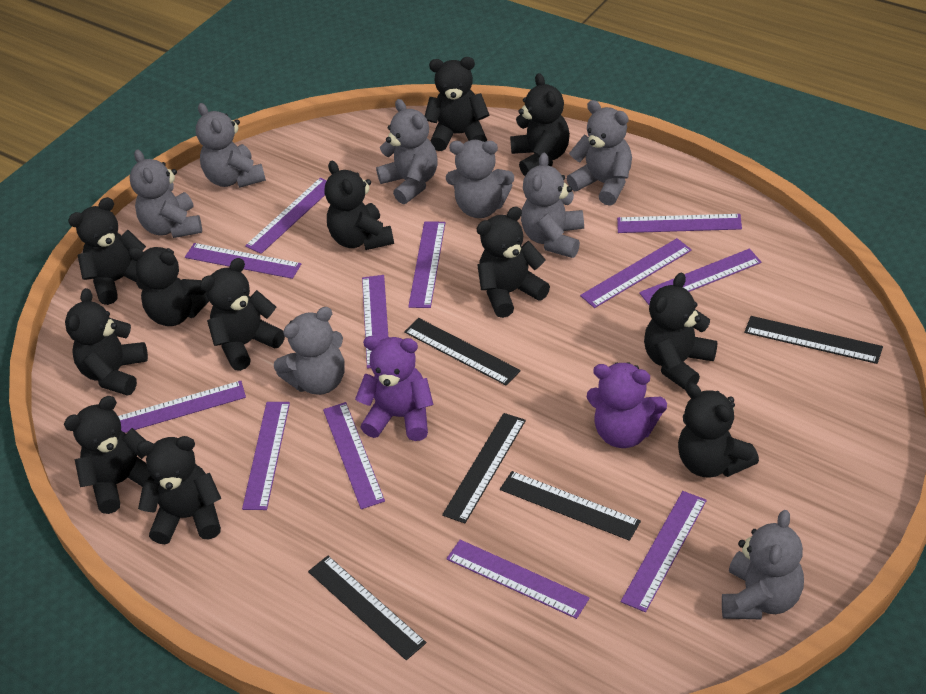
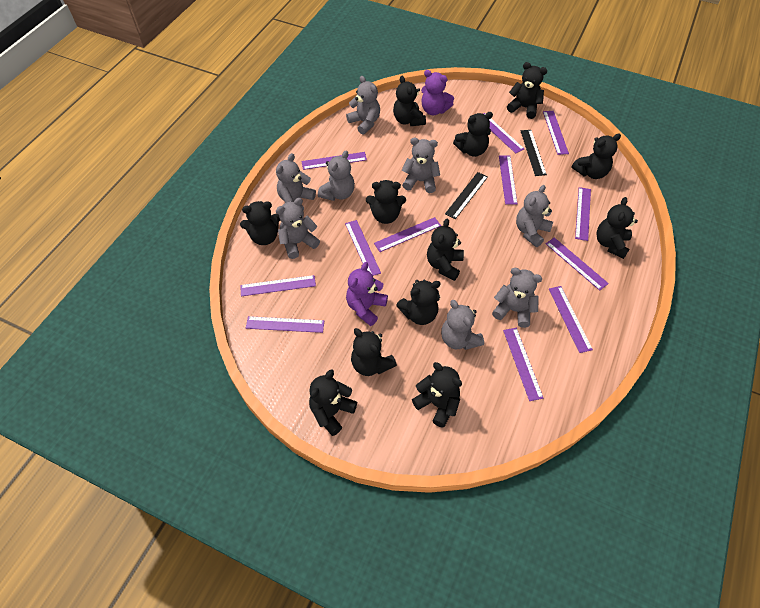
black ruler: 5 -> 2

